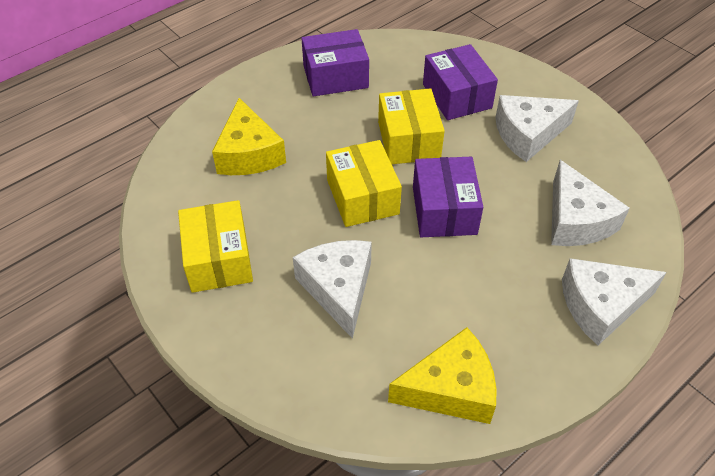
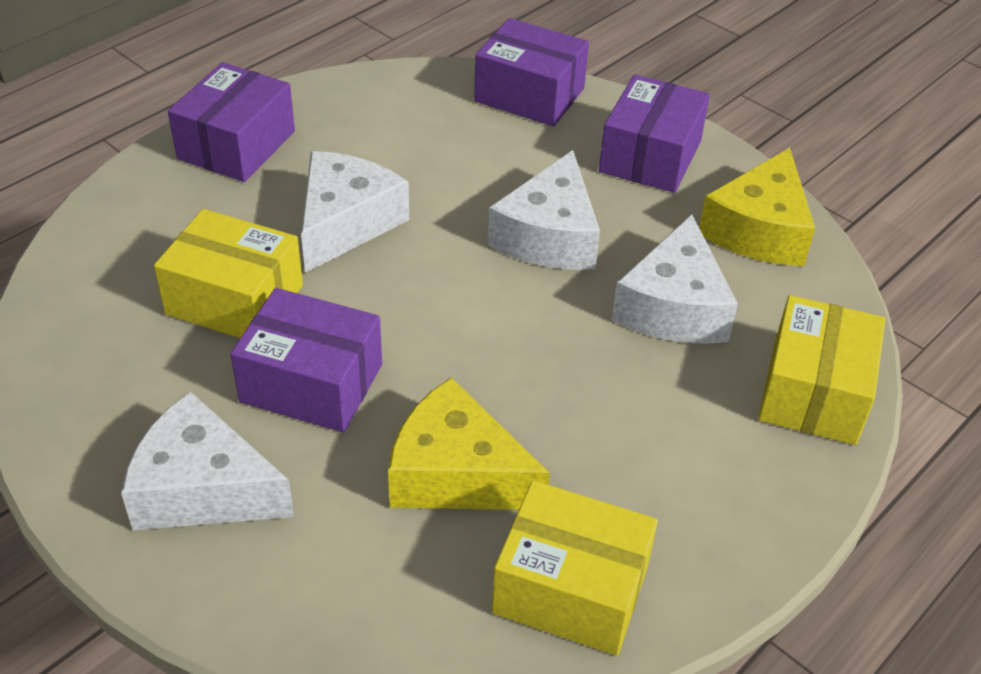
purple box: 3 -> 4

